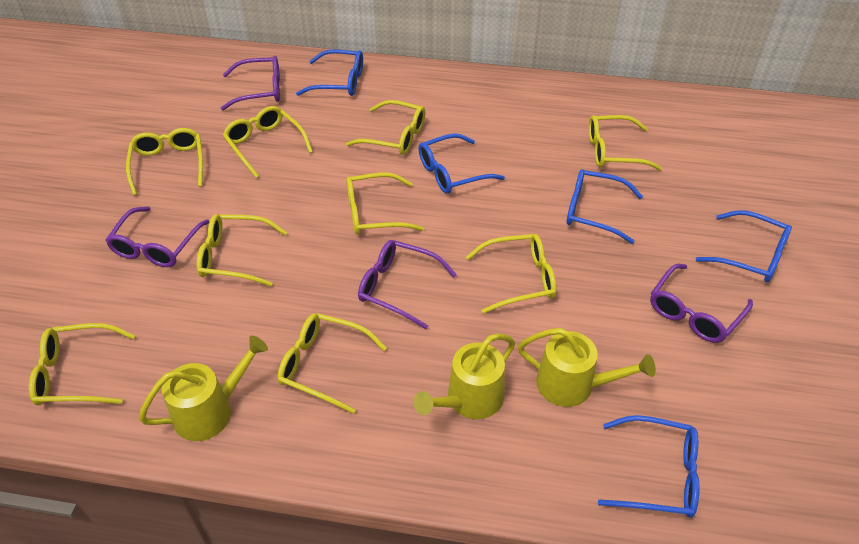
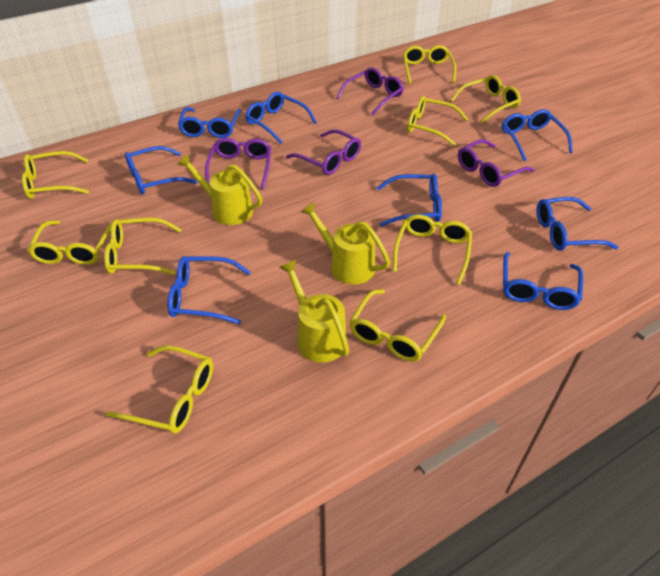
blue glasses: 5 -> 8

